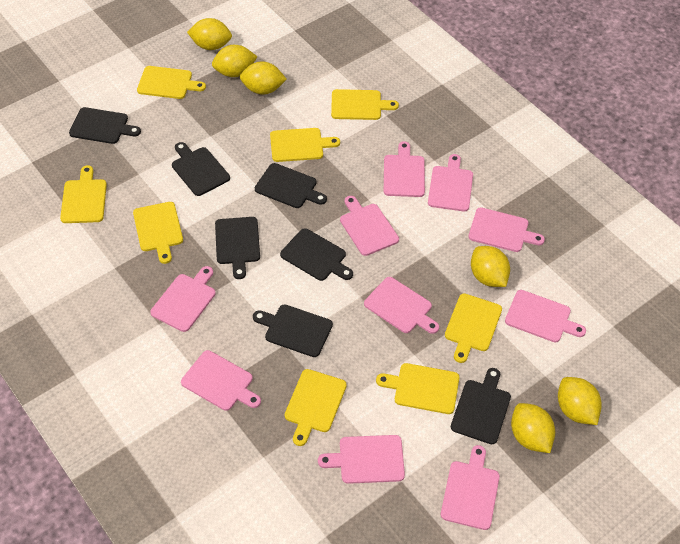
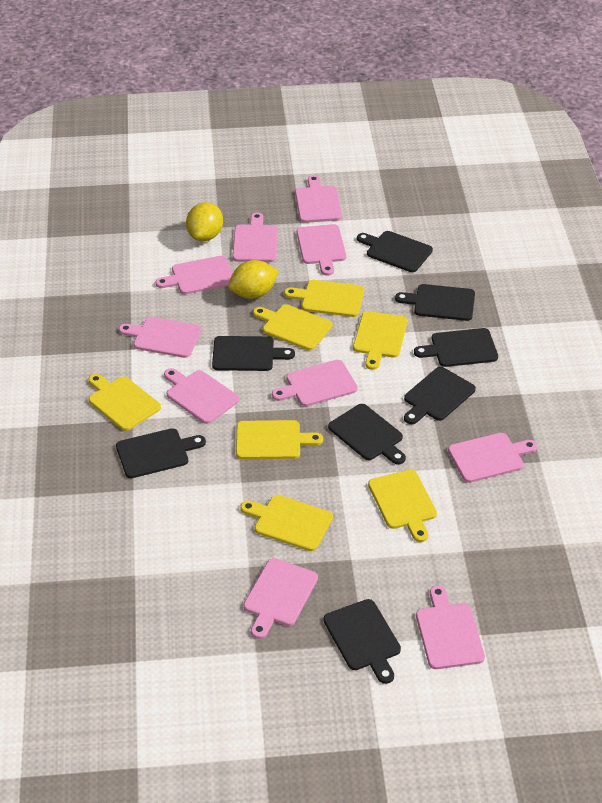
black cutting board: 7 -> 8
yellow cutting board: 8 -> 7
yellow lemon: 6 -> 2

